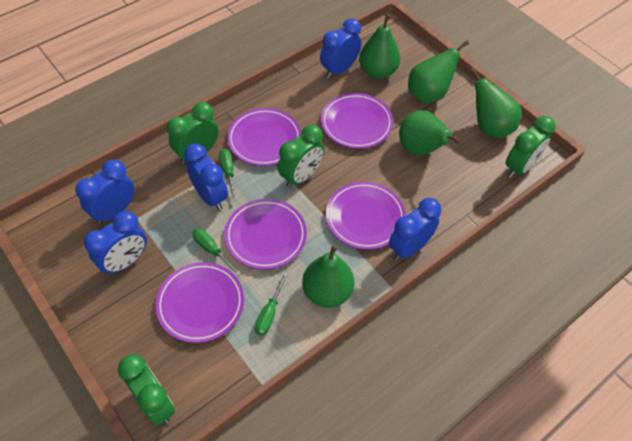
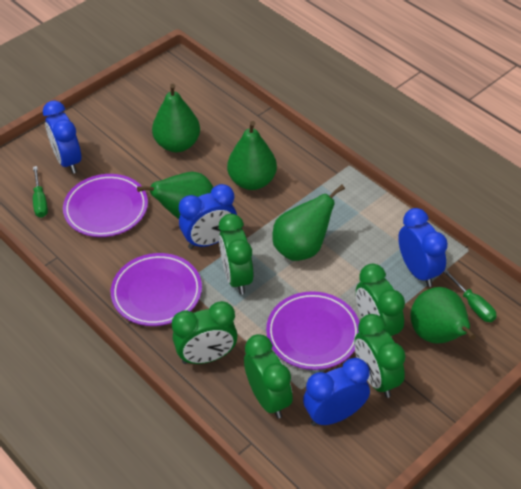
blue clock: 5 -> 4
green clock: 4 -> 5
green screwdriver: 3 -> 2
purple plate: 5 -> 3

